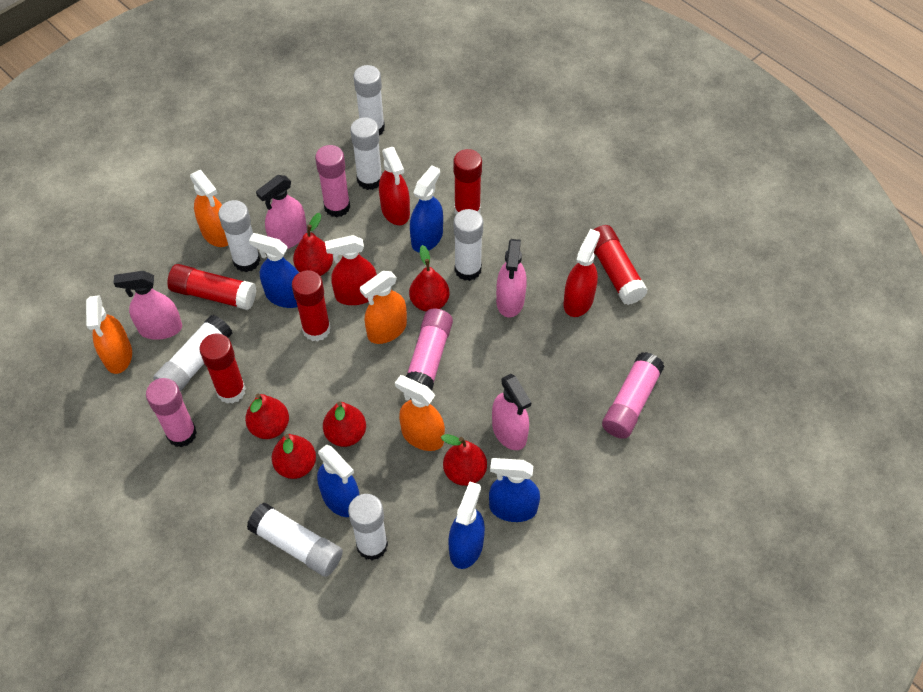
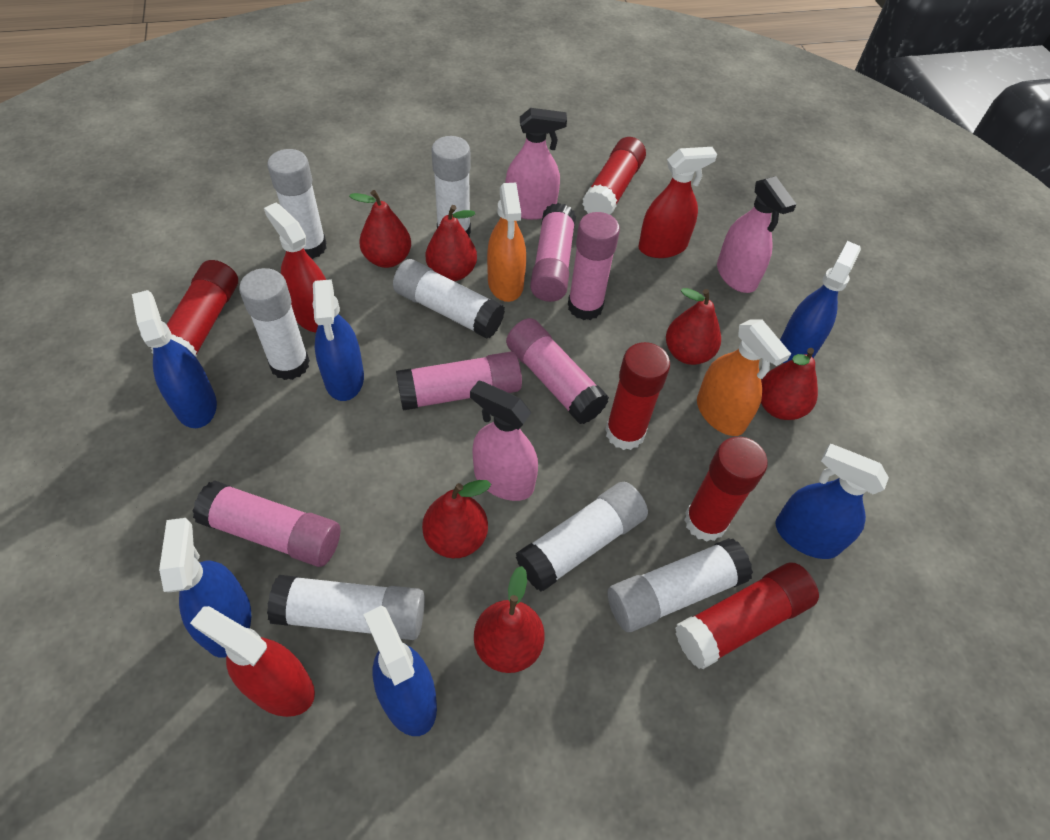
blue spray bottle: 5 -> 6
orange spray bottle: 4 -> 2
pink glue stick: 4 -> 5
pink spray bottle: 4 -> 3

